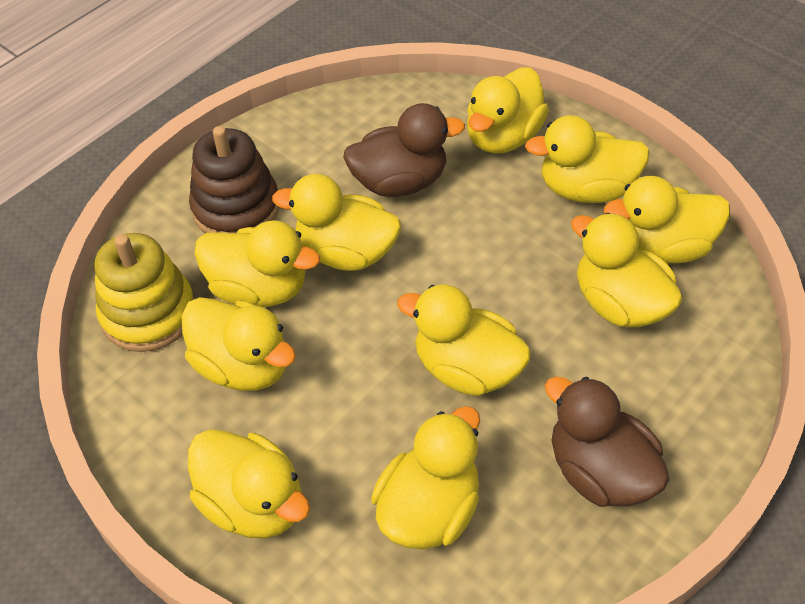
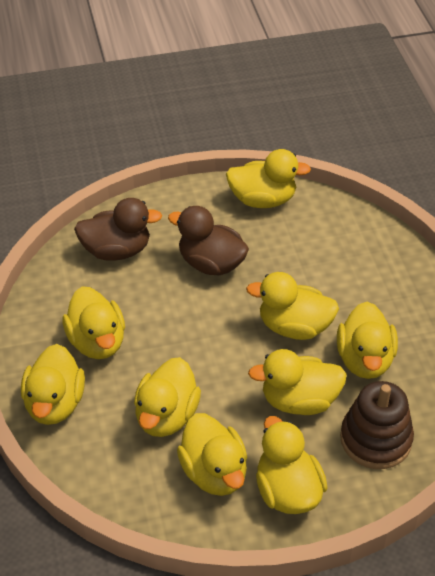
yellow duck: 10 -> 9
yellow stacking toy: 1 -> 0

